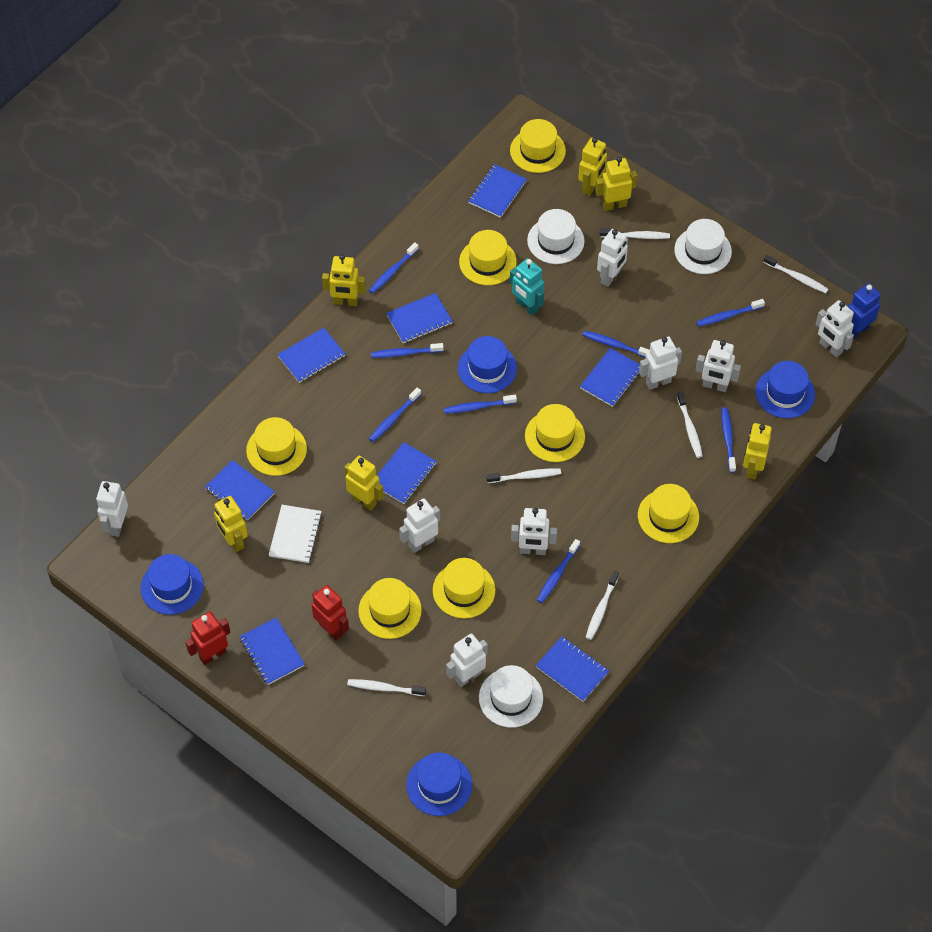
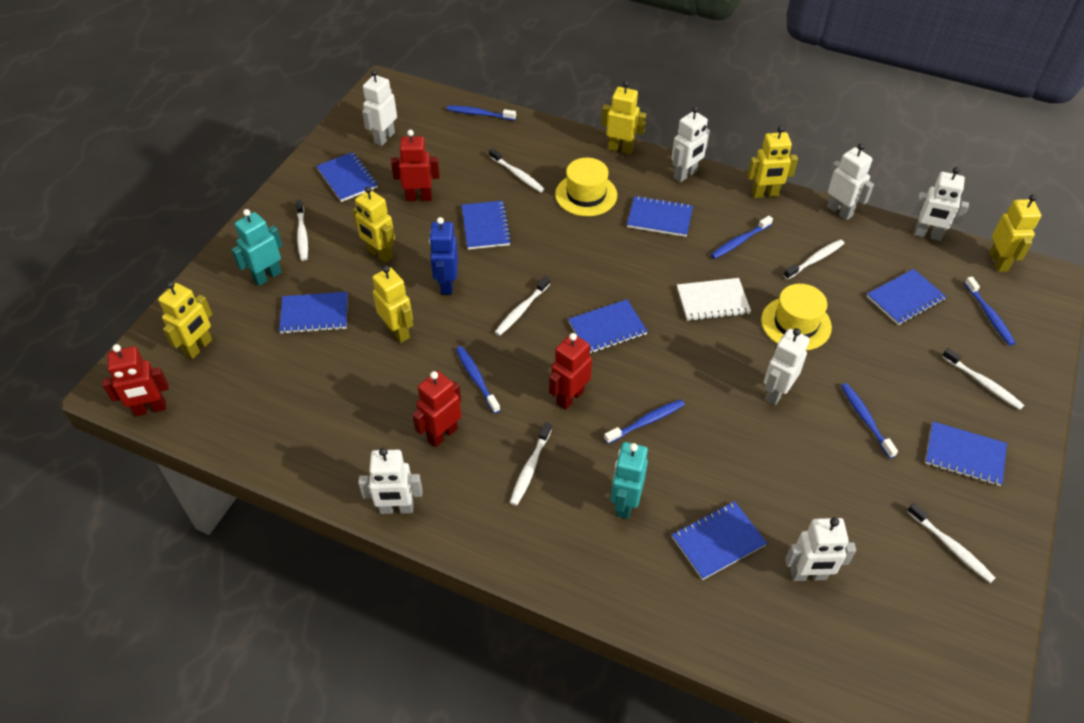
blue hat: 4 -> 0
blue toothbrush: 8 -> 6
red robot: 2 -> 4
turquoise robot: 1 -> 2
white hat: 3 -> 0
white robot: 8 -> 7
white toothbrush: 6 -> 7
yellow hat: 7 -> 2

